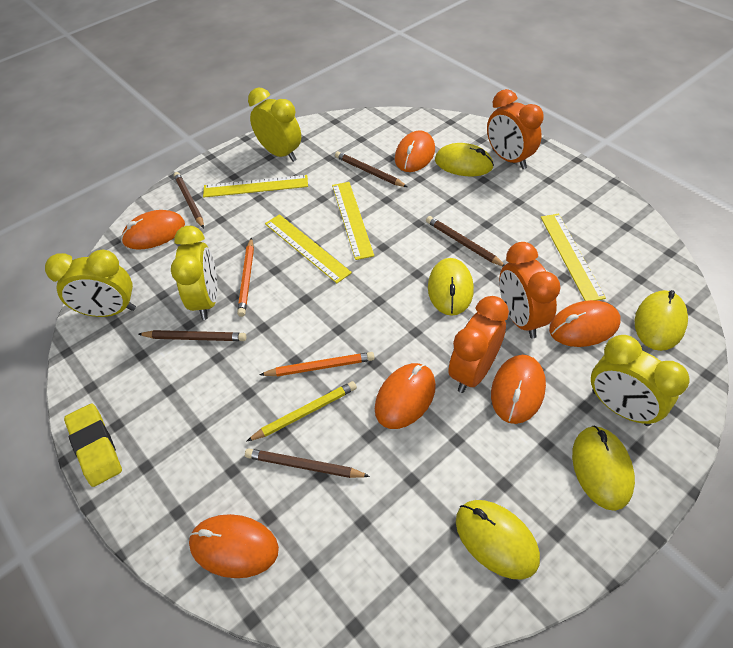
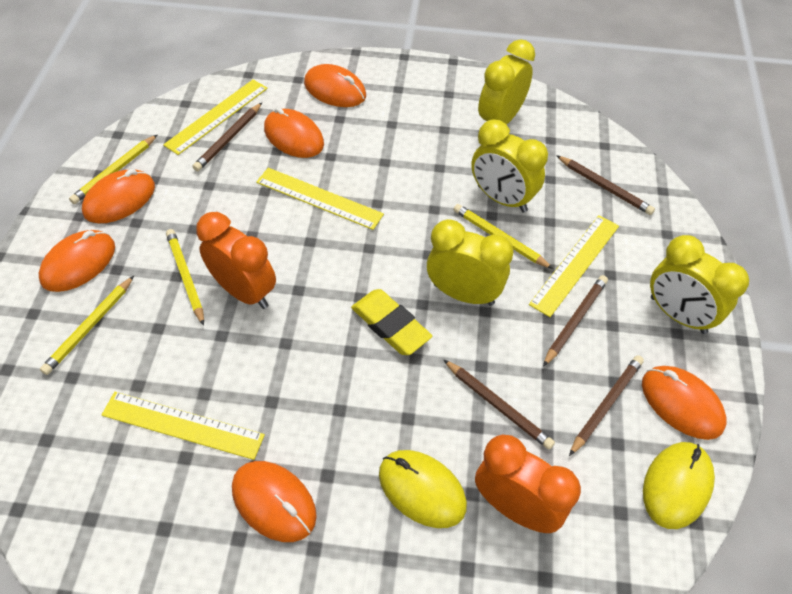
orange clock: 3 -> 2
orange pencil: 2 -> 0
yellow mouse: 5 -> 2
yellow pencil: 1 -> 4

